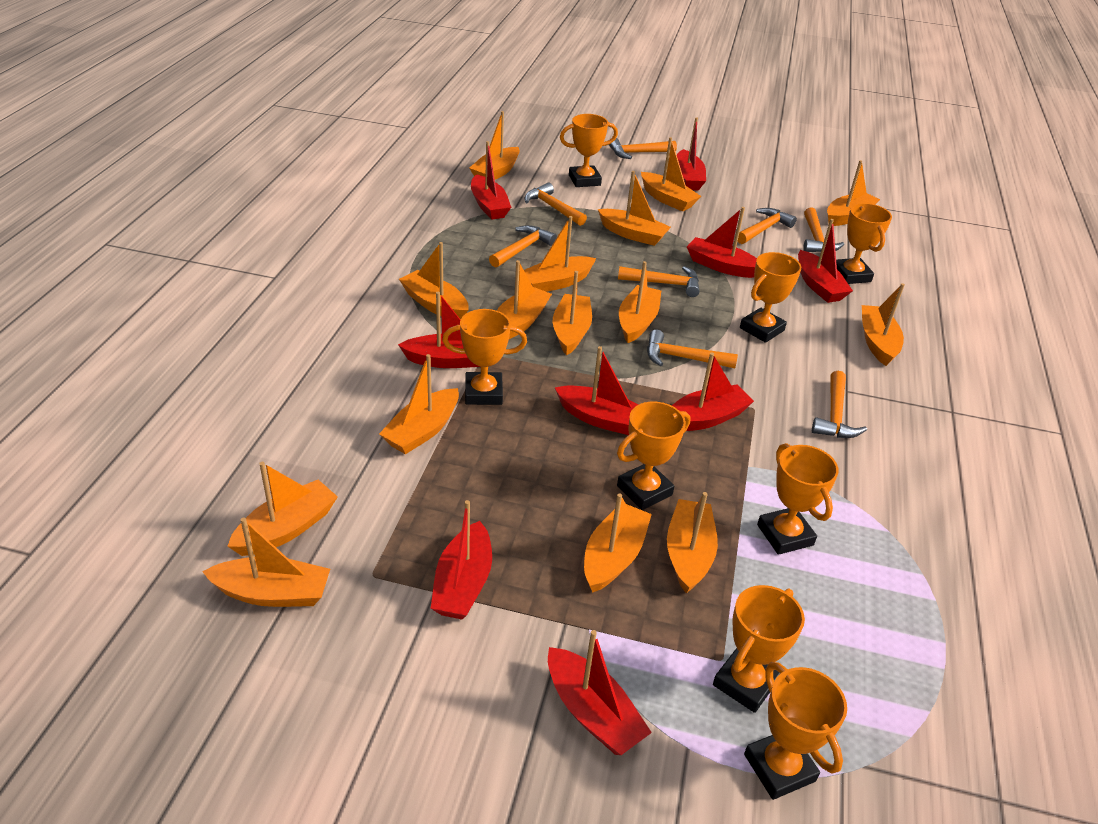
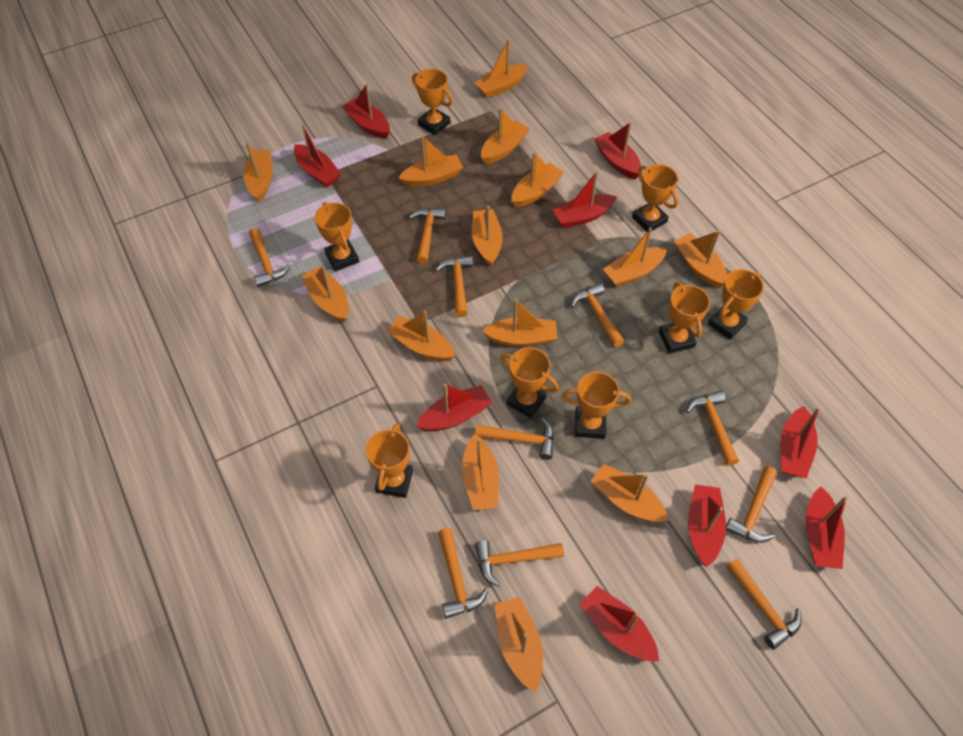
orange boat: 15 -> 14
orange hammer: 8 -> 10

